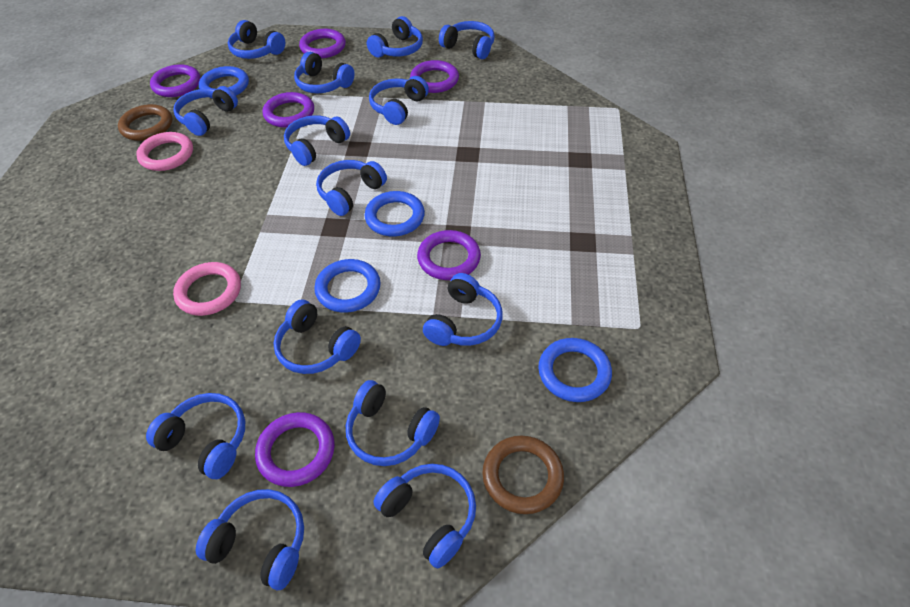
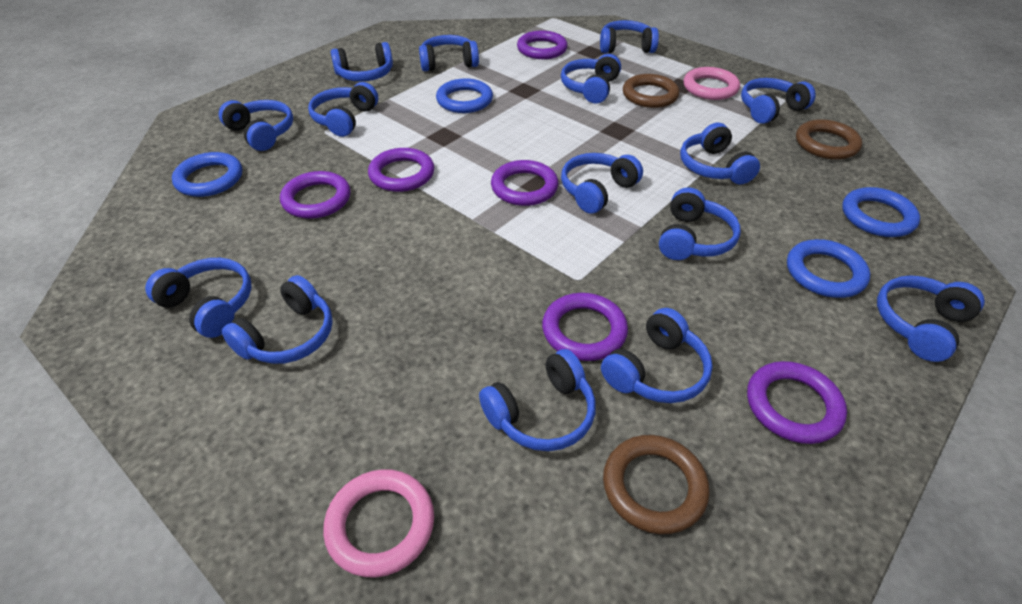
blue headphones: 14 -> 15
brown ring: 2 -> 3

